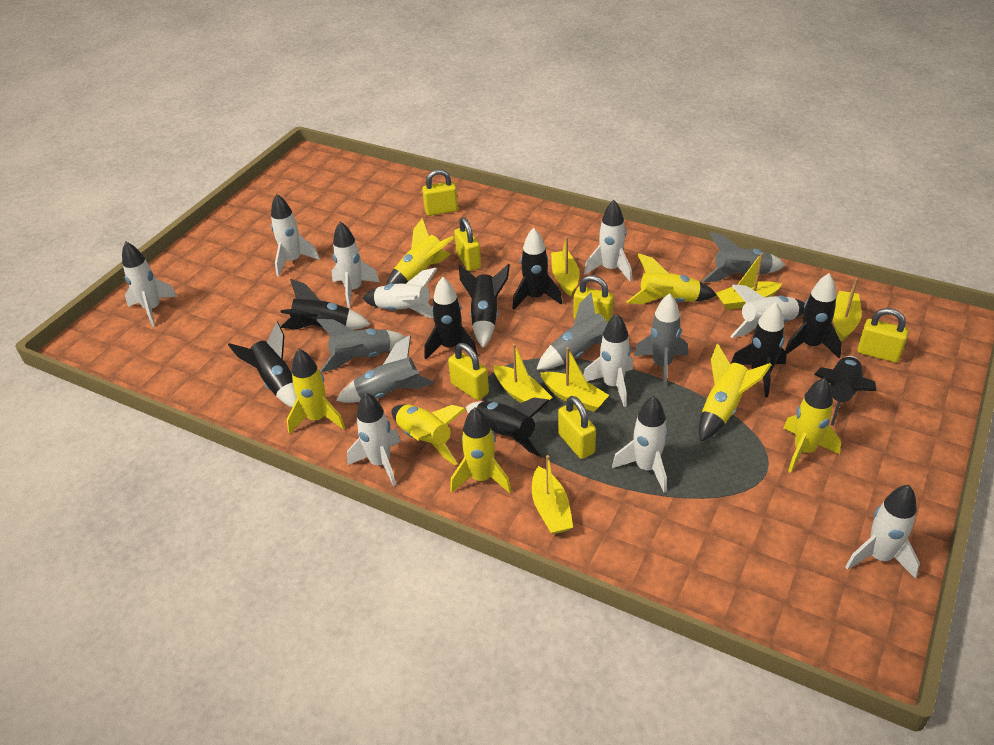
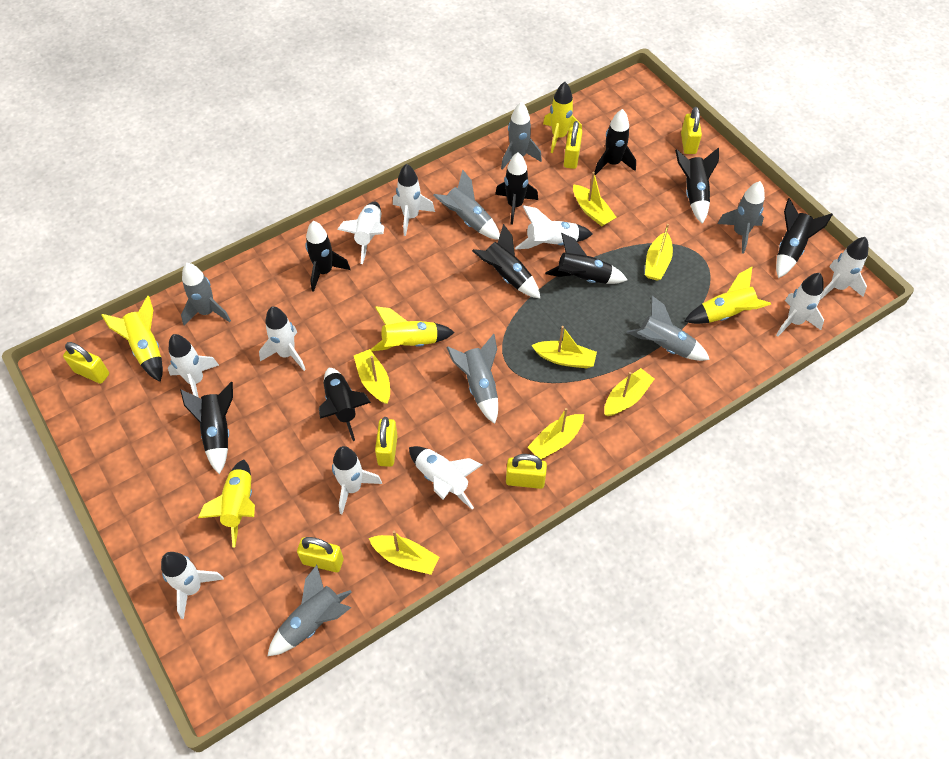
grey rocket: 5 -> 7
yellow boat: 6 -> 7
yellow rocket: 7 -> 5

